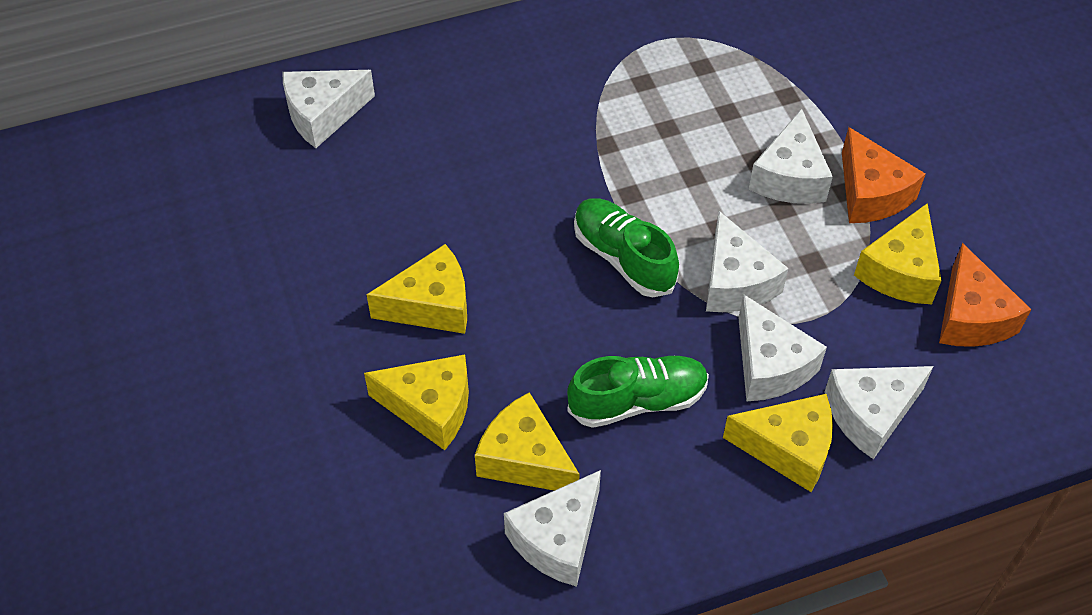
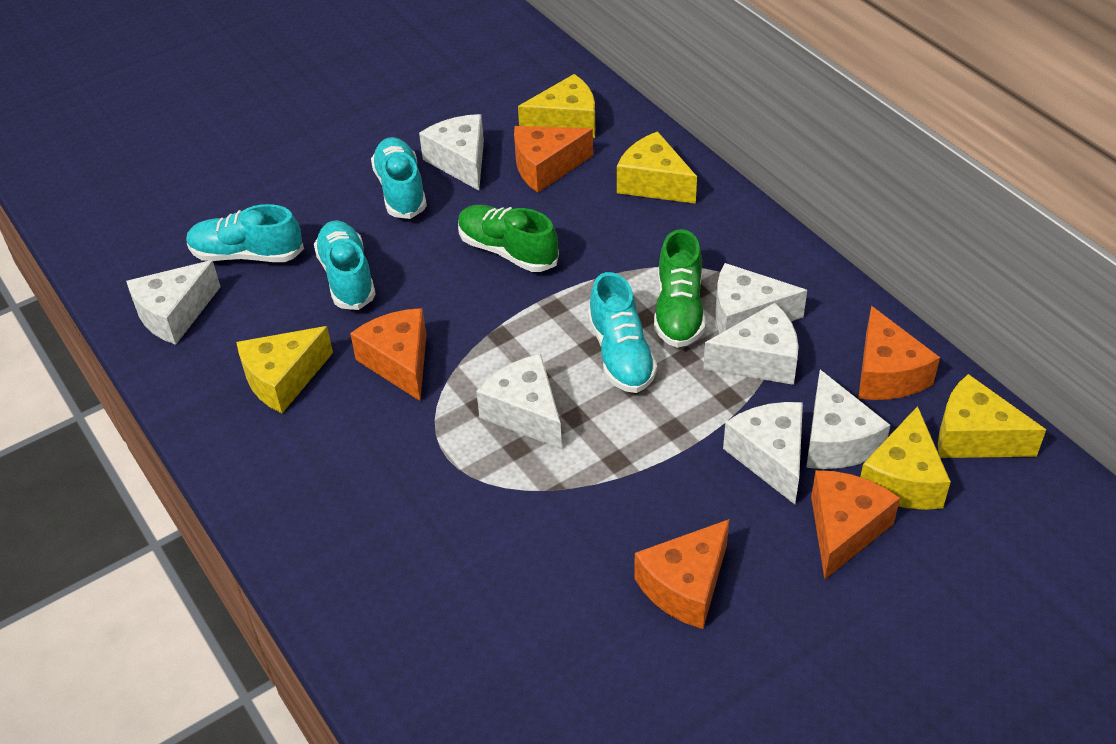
orange cheese: 2 -> 5
turquoise shoe: 0 -> 4
white cheese: 6 -> 7

